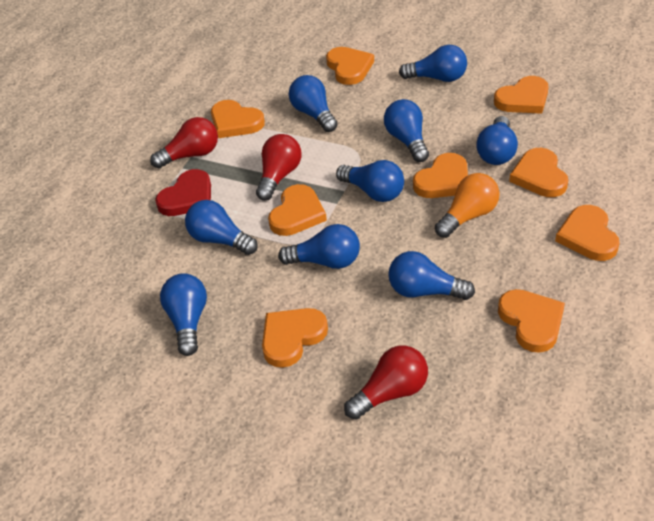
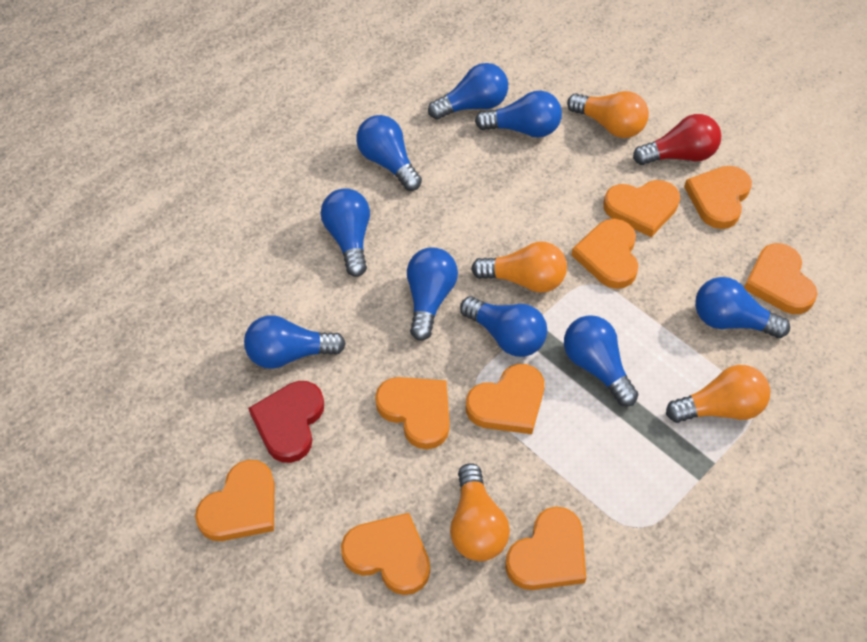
orange light bulb: 1 -> 4
red light bulb: 3 -> 1

